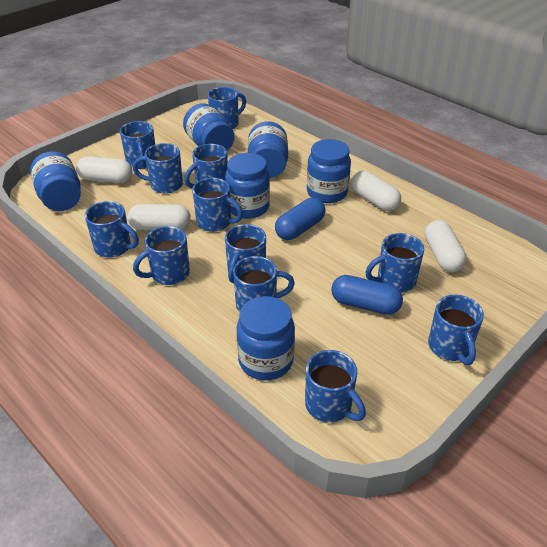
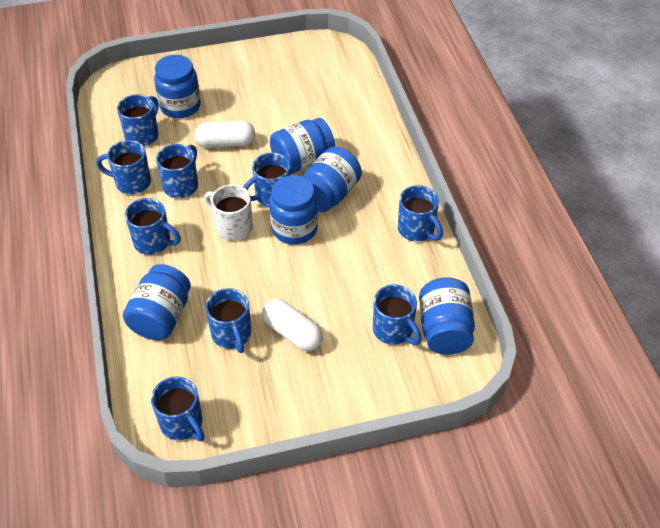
blue capsule: 2 -> 0
blue mug: 12 -> 9
white capsule: 4 -> 2
white mug: 0 -> 1

